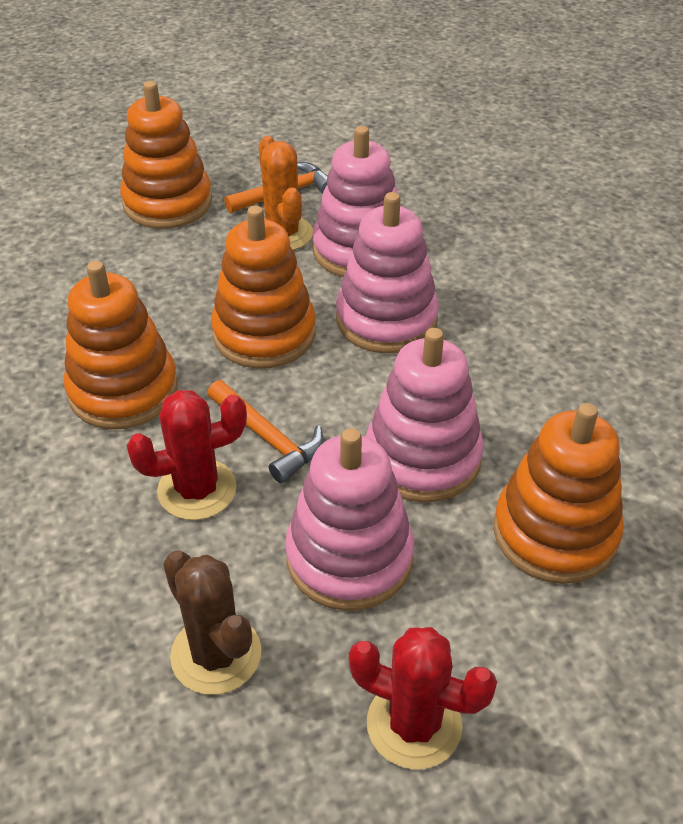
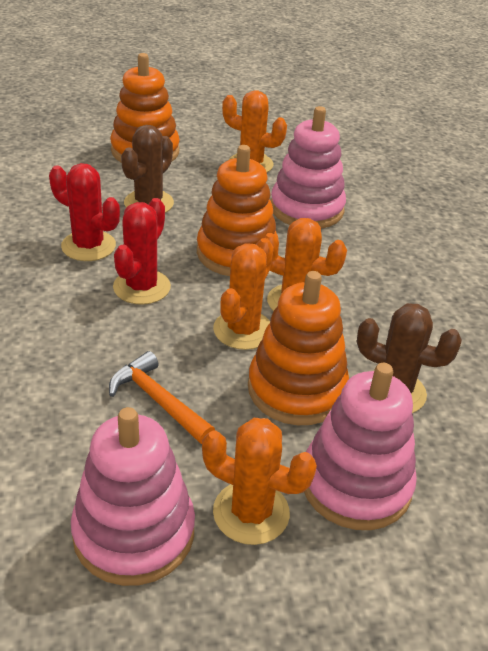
brown cactus: 1 -> 2
orange cactus: 1 -> 4
orange hammer: 2 -> 1
orange stacking toy: 4 -> 3
pink stacking toy: 4 -> 3

